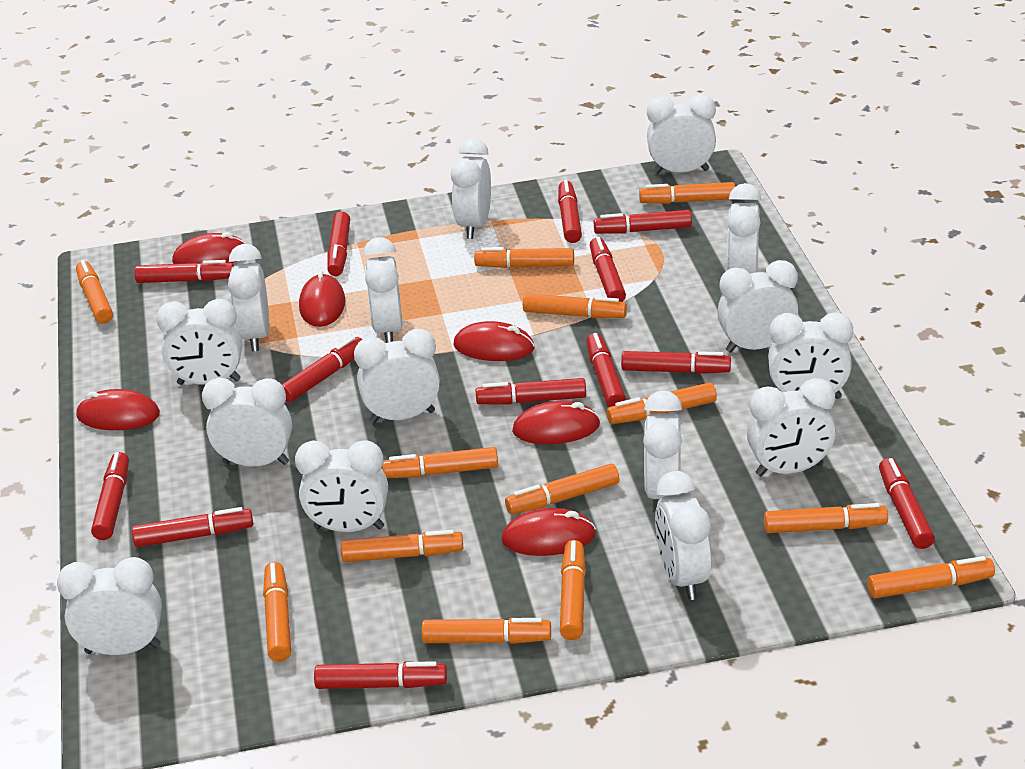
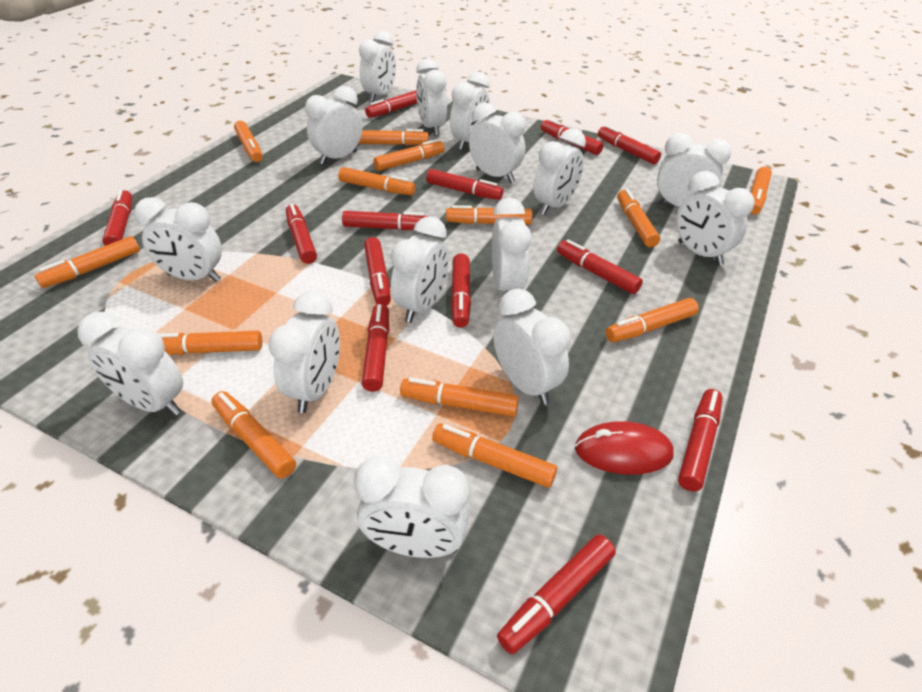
red mouse: 6 -> 1

